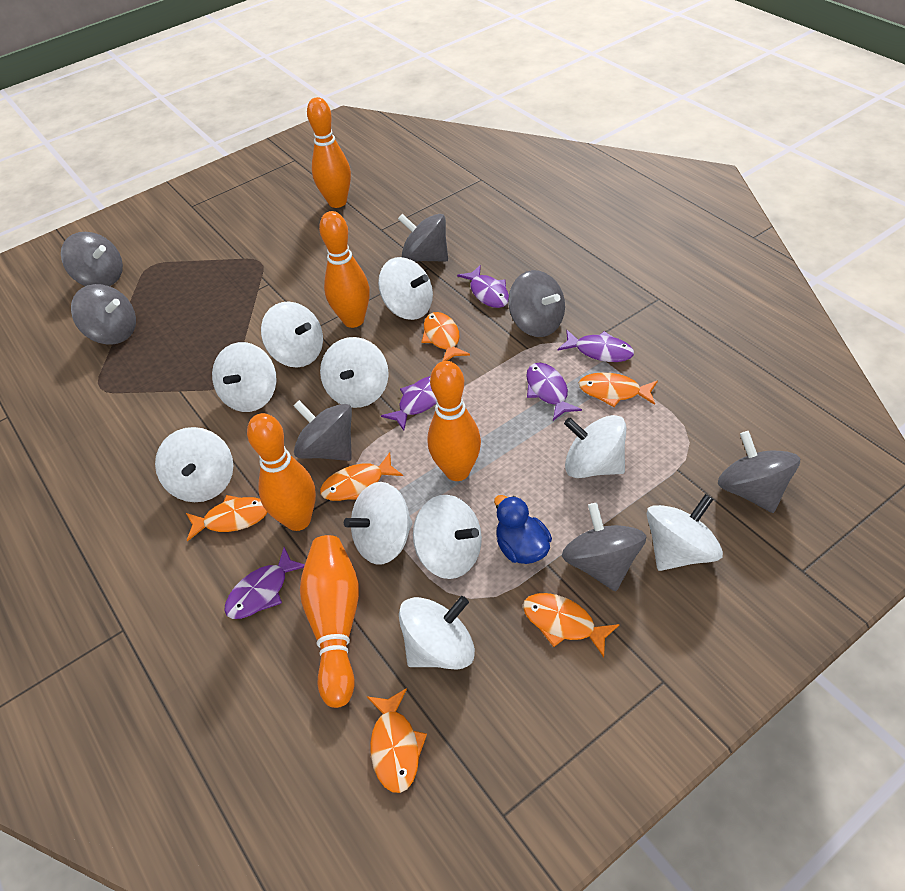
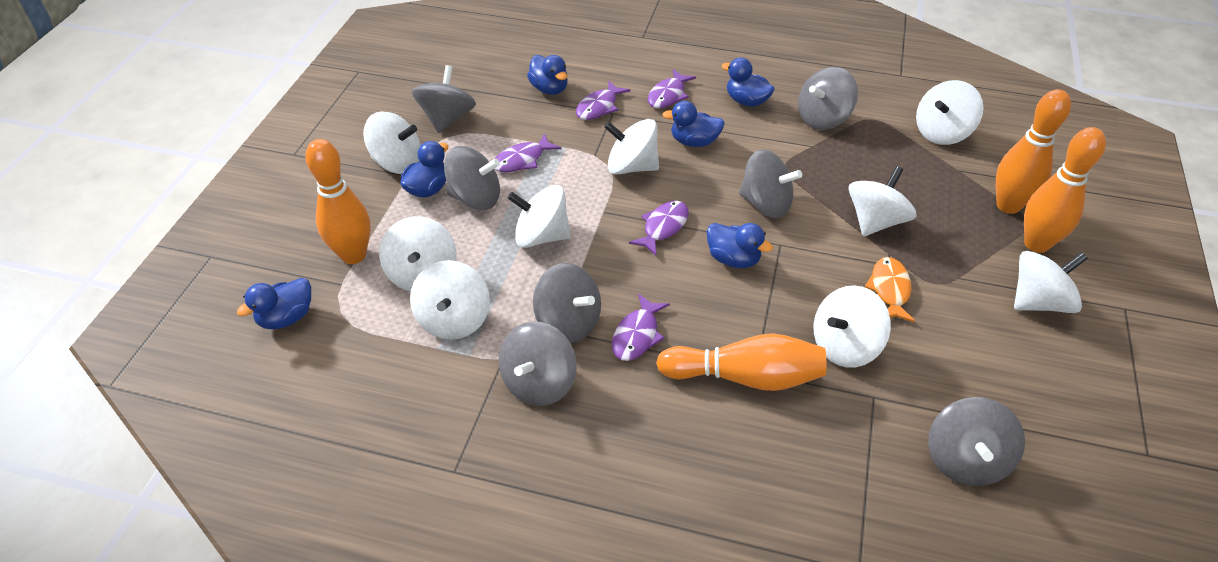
blue duck: 1 -> 6
orange bowling pin: 5 -> 4
orange fish: 6 -> 1
white spinning top: 10 -> 9

